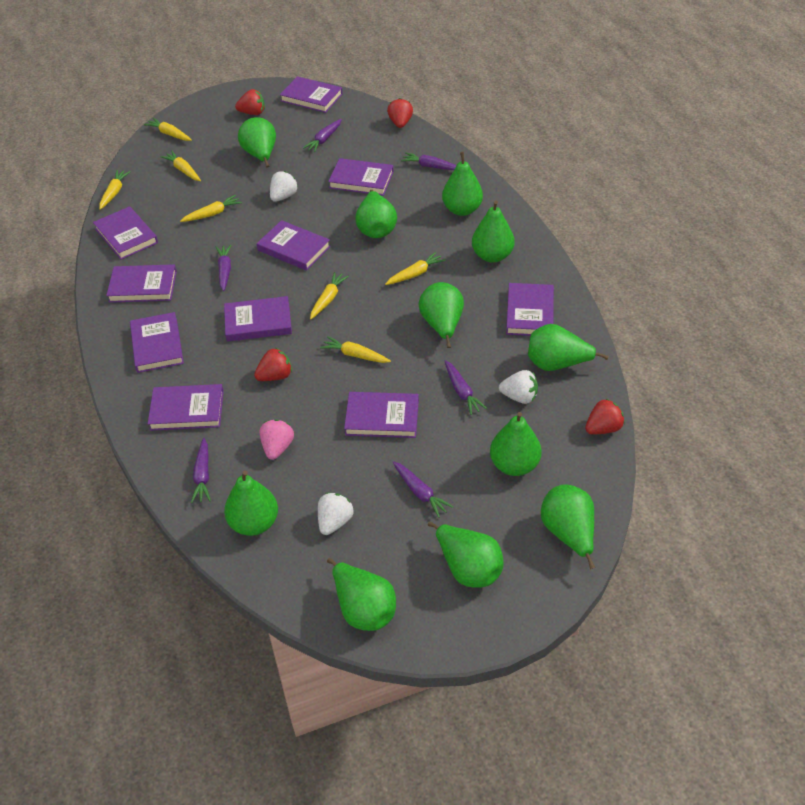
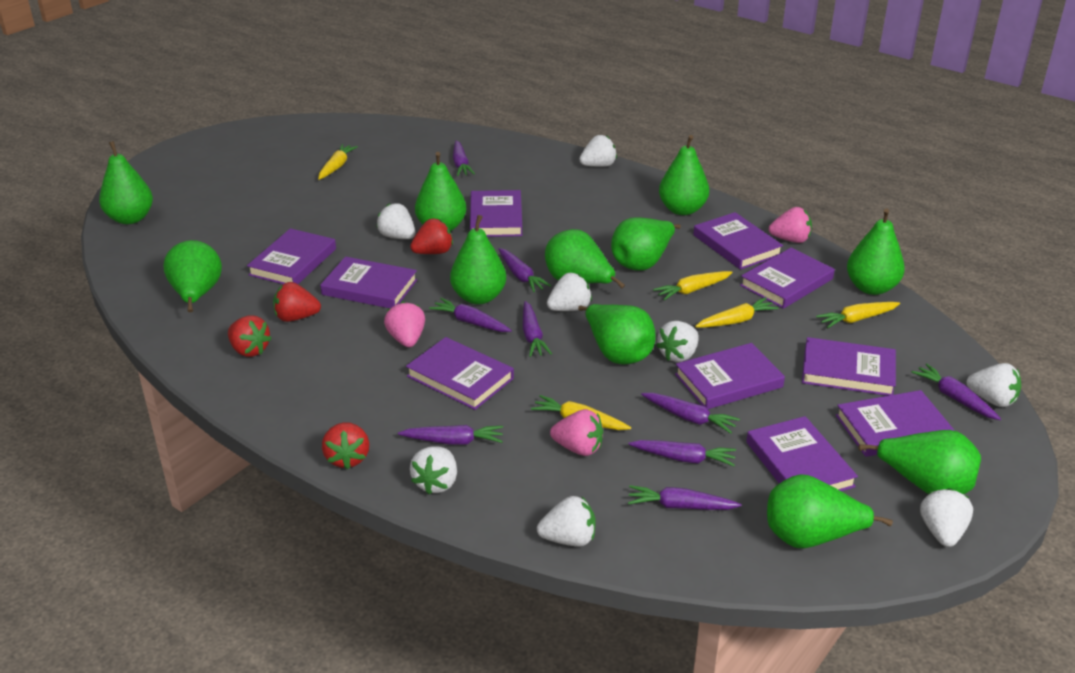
pink strawberry: 1 -> 3
purple carrot: 6 -> 9
white strawberry: 3 -> 8
yellow carrot: 7 -> 5

